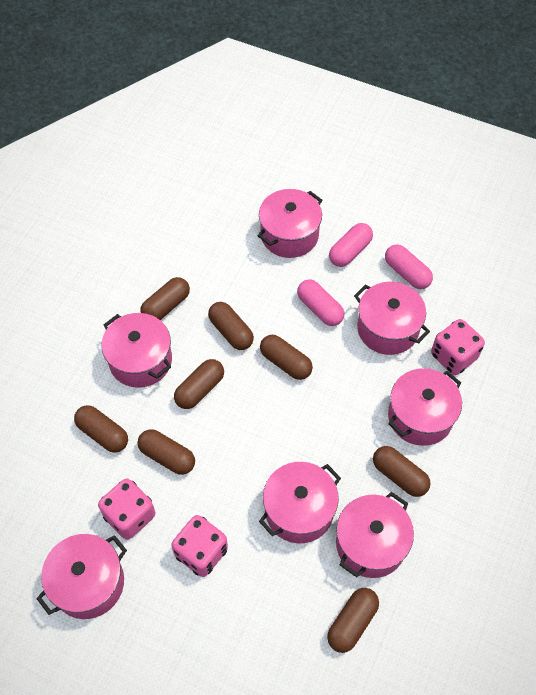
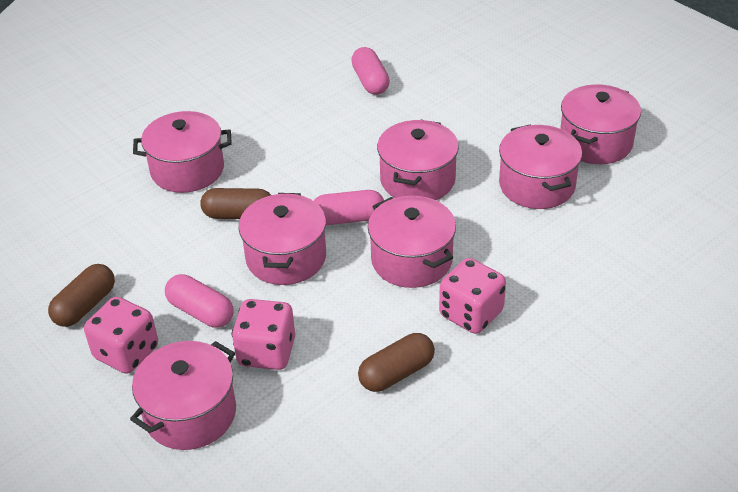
brown capsule: 8 -> 3

